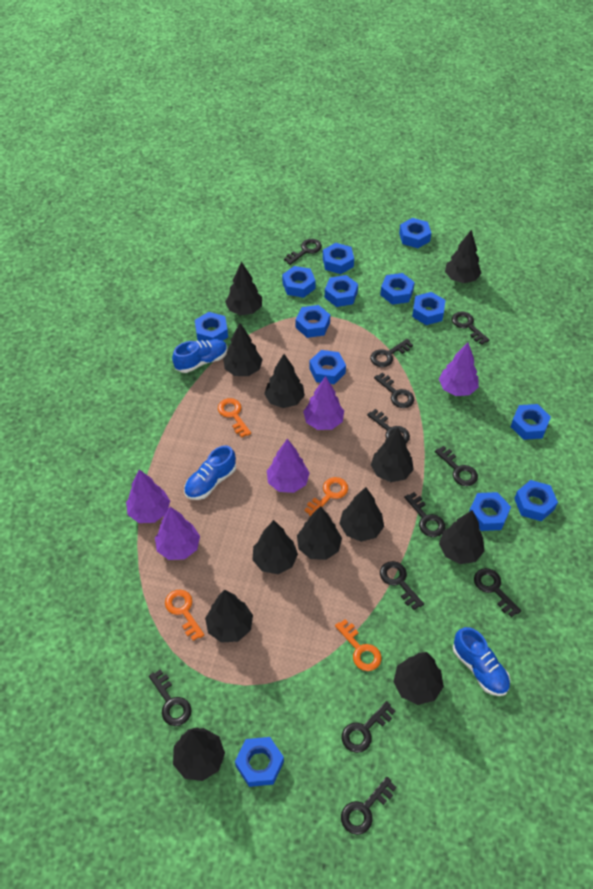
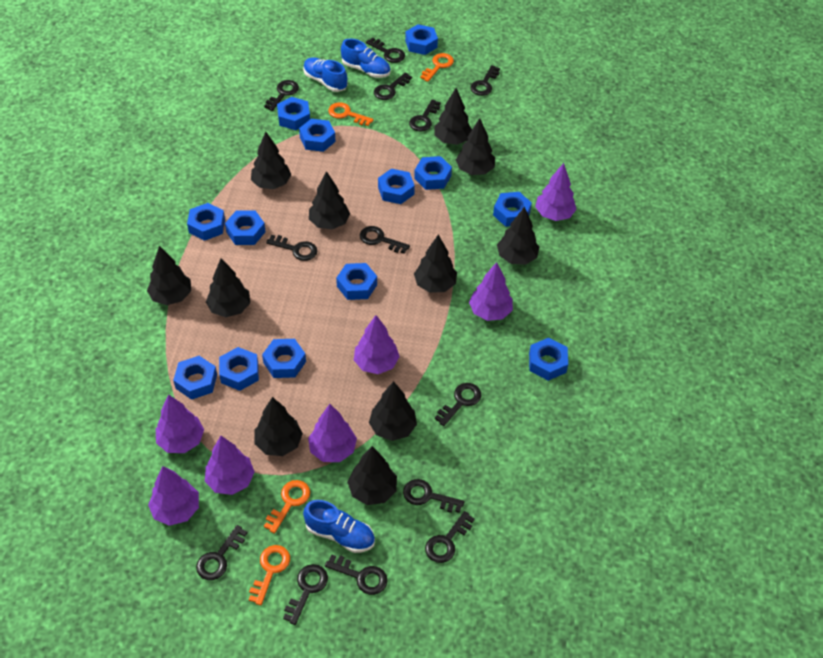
black key: 12 -> 13
black tree: 12 -> 11
purple tree: 5 -> 7

